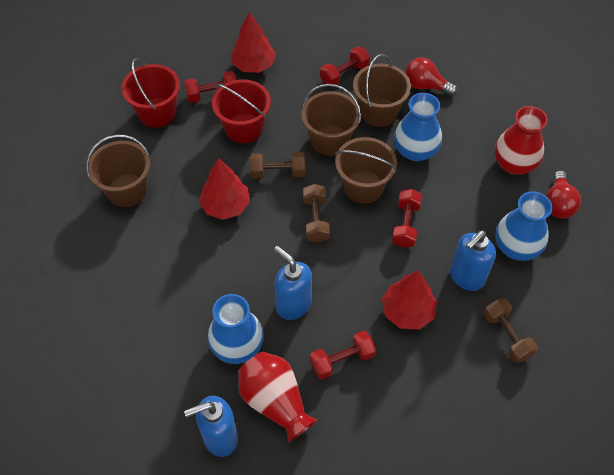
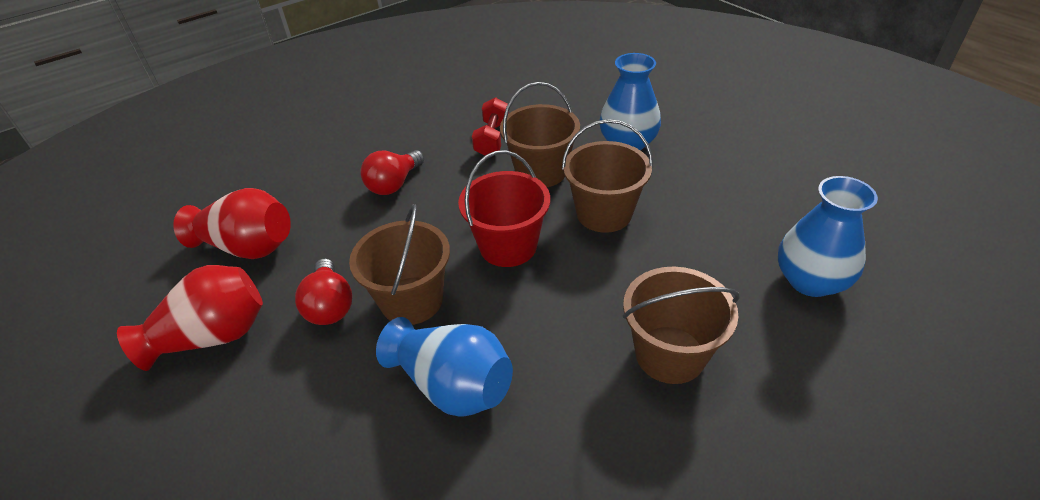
blue soap dispenser: 3 -> 0
brown dumbbell: 3 -> 0
red bucket: 2 -> 1
red dumbbell: 4 -> 1
red tree: 3 -> 0

